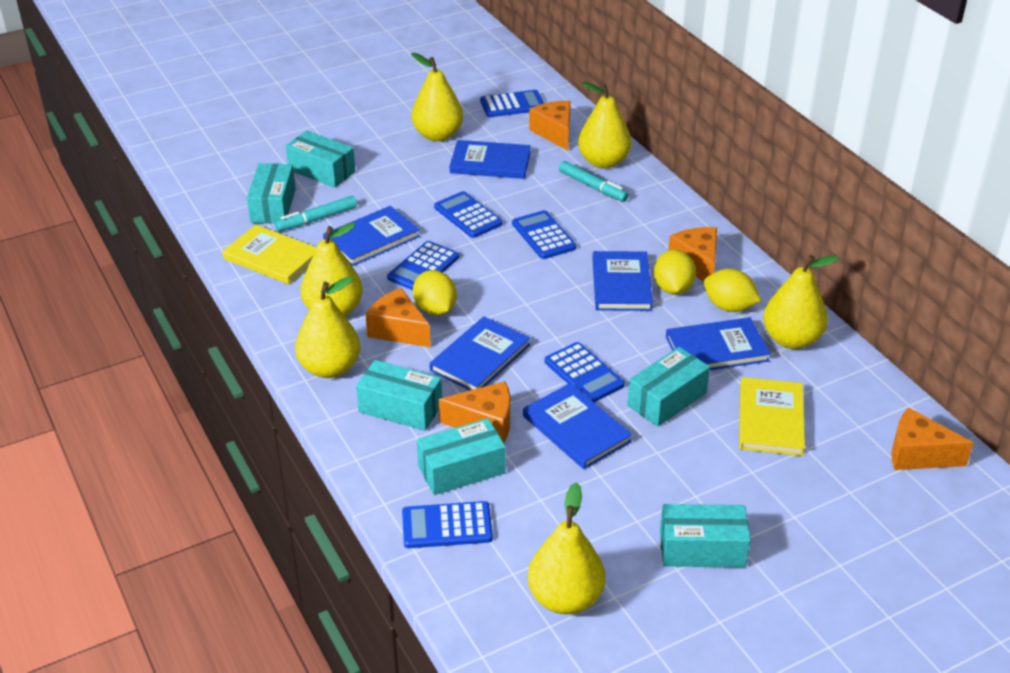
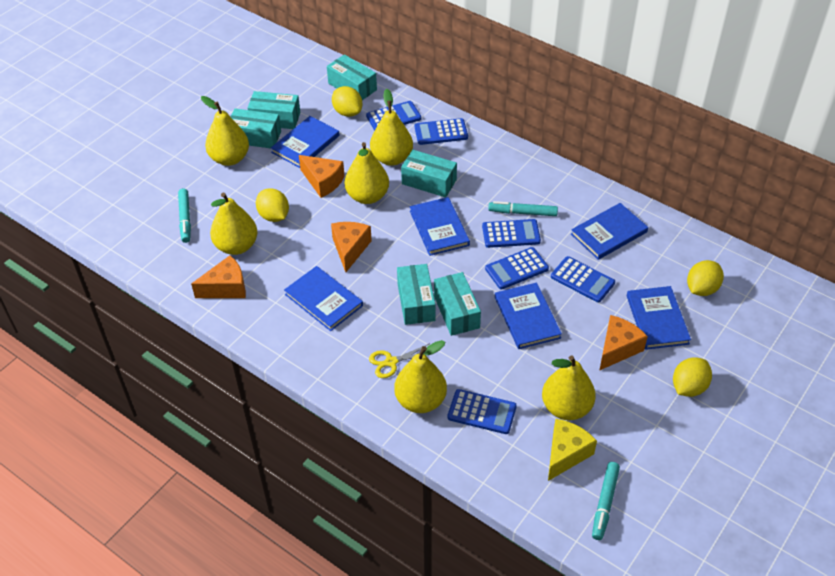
orange cheese: 5 -> 4
turquoise marker: 2 -> 3
yellow book: 2 -> 0
yellow cheese: 0 -> 1
yellow lemon: 3 -> 4
yellow scissors: 0 -> 1

